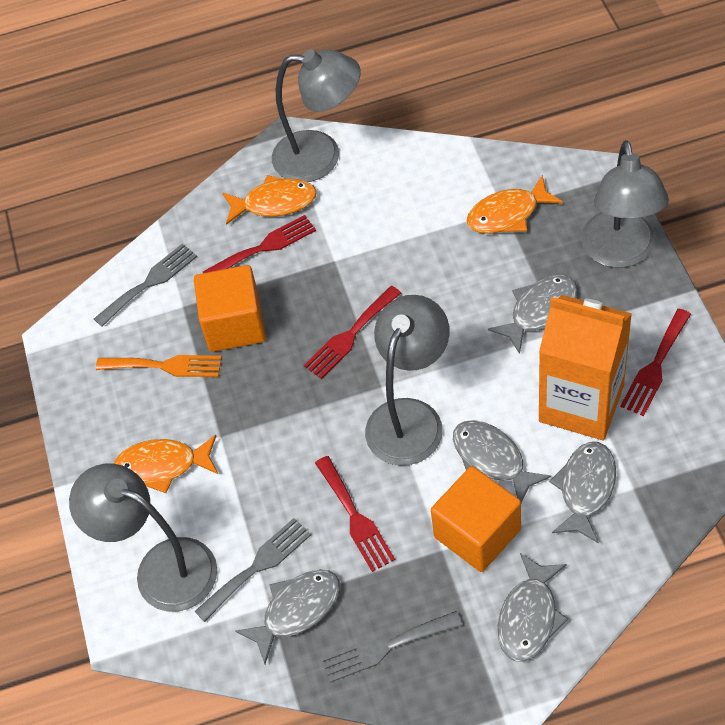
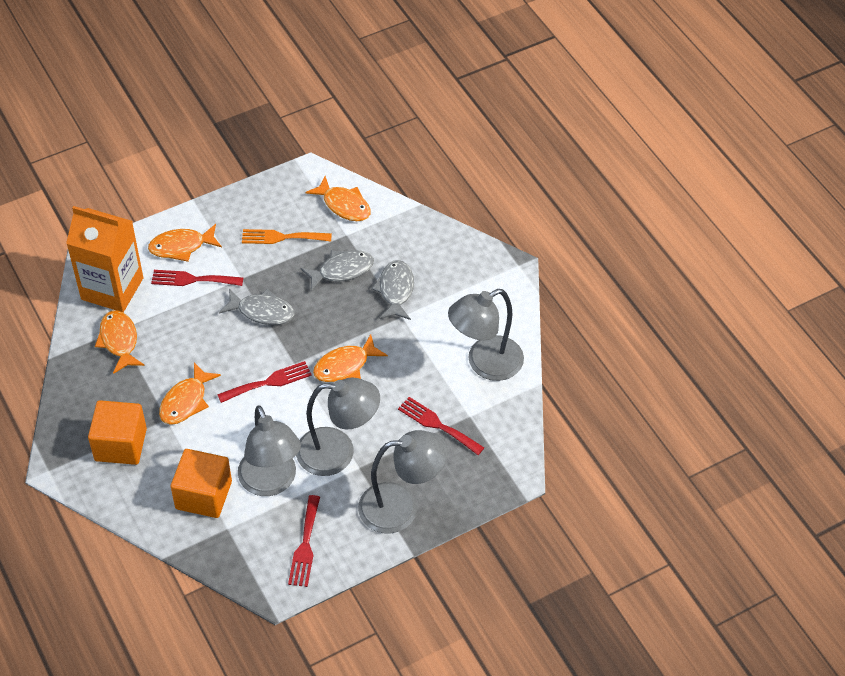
grey fish: 5 -> 3
grey fork: 3 -> 0
orange fish: 3 -> 5

